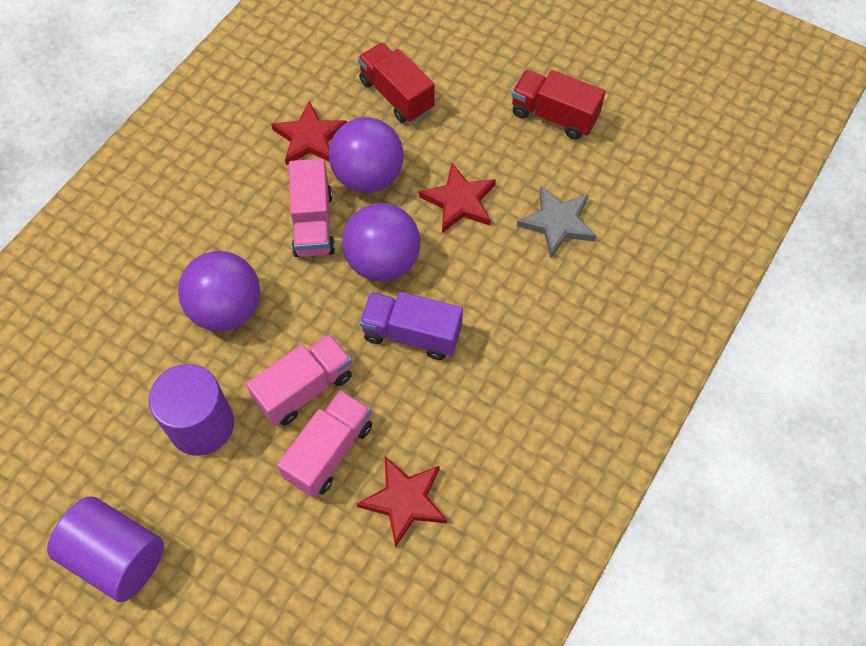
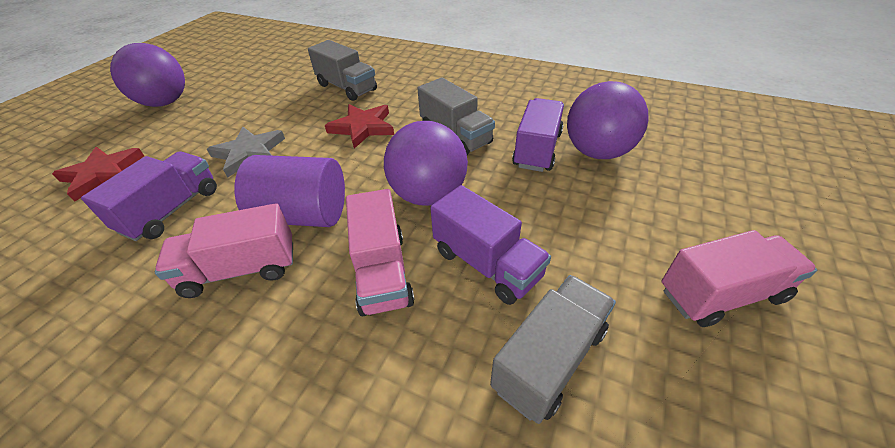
grey truck: 0 -> 3
purple cylinder: 2 -> 1
purple truck: 1 -> 3
red star: 3 -> 2
red truck: 2 -> 0

